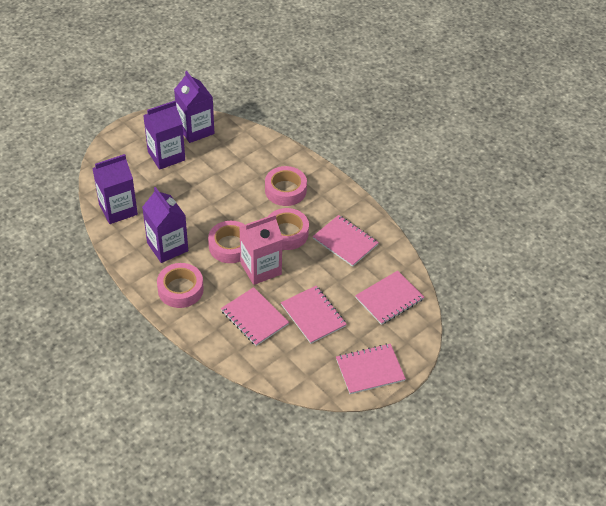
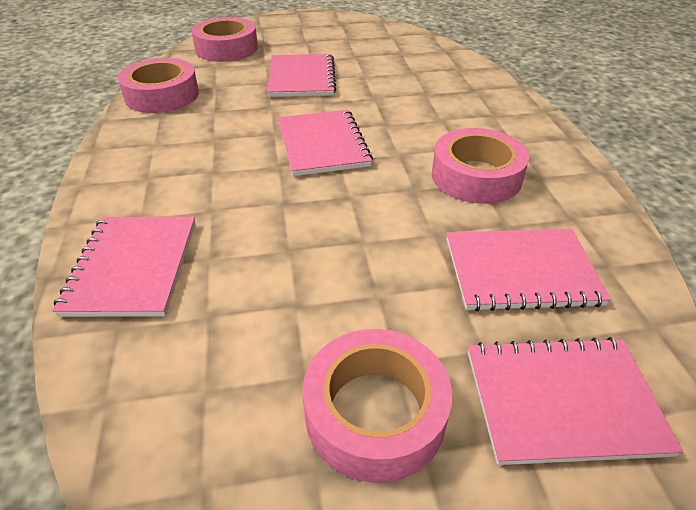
pink carton: 1 -> 0
purple carton: 4 -> 0

